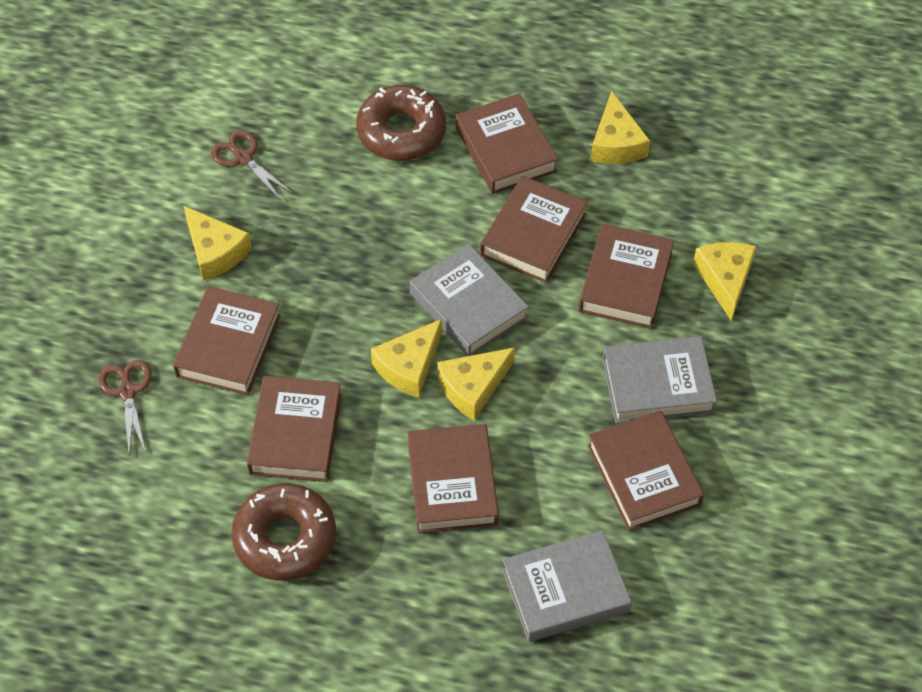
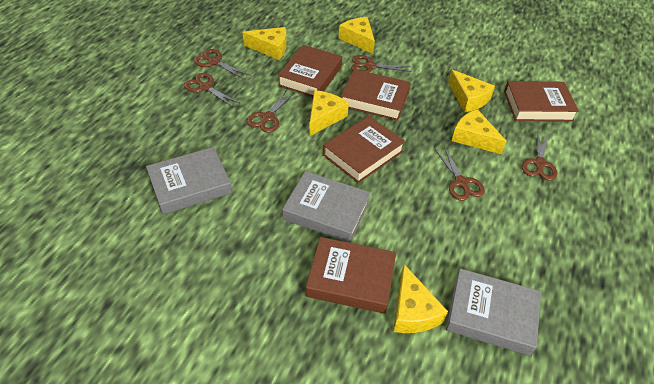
brown book: 7 -> 5
brown donut: 2 -> 0
brown scissors: 2 -> 6
yellow cheese: 5 -> 6

